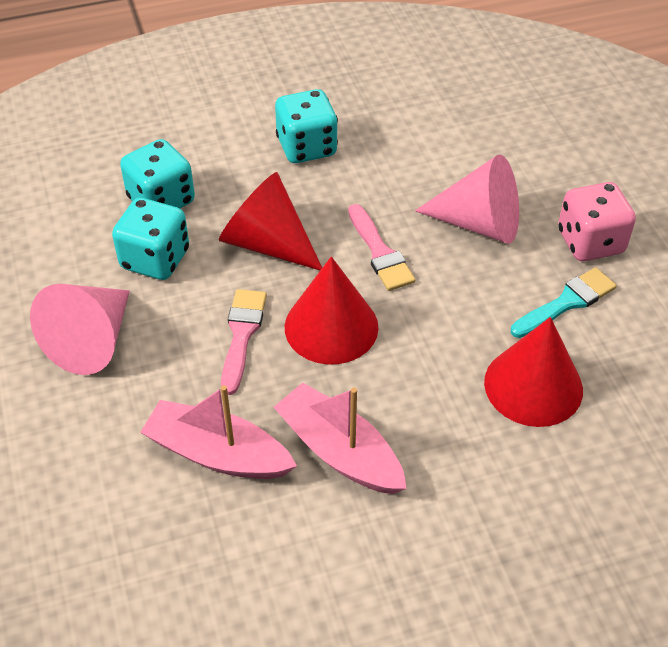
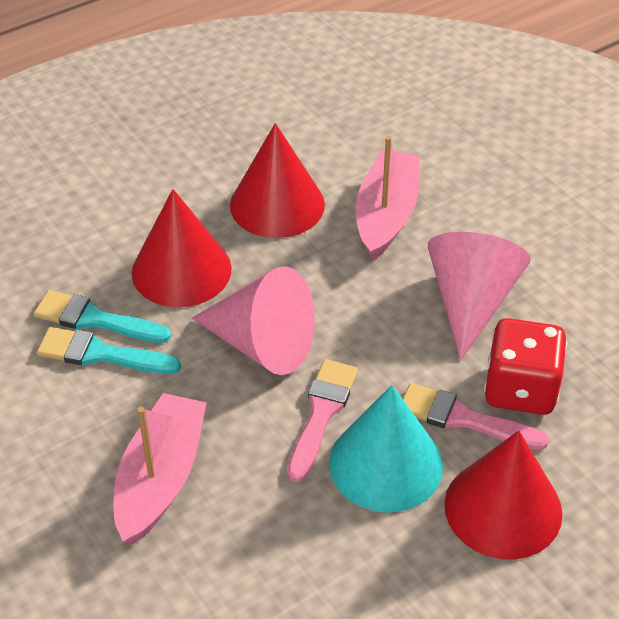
pink dice: 1 -> 0
red dice: 0 -> 1
turquoise brush: 1 -> 2
turquoise cone: 0 -> 1
turquoise dice: 3 -> 0

